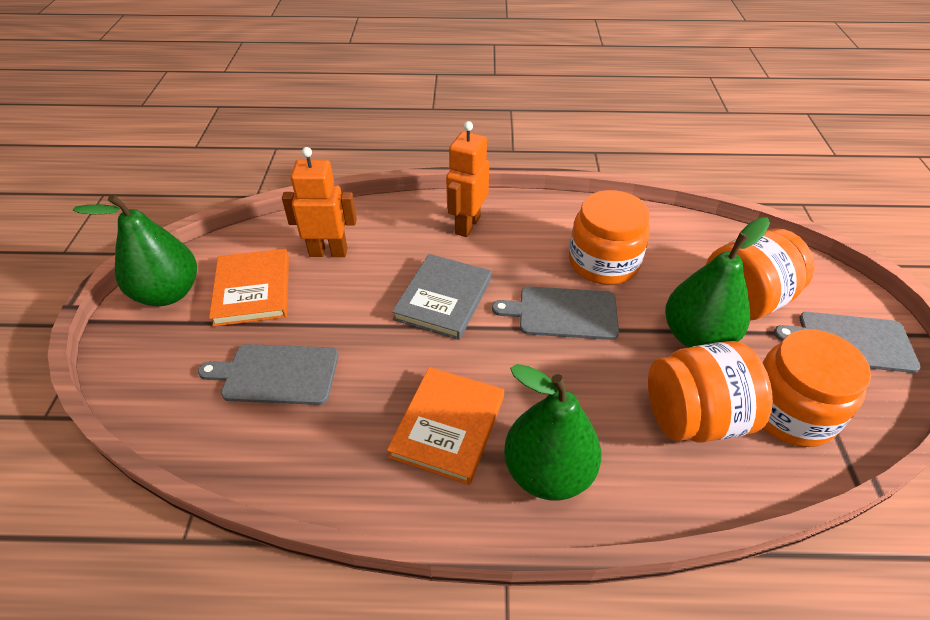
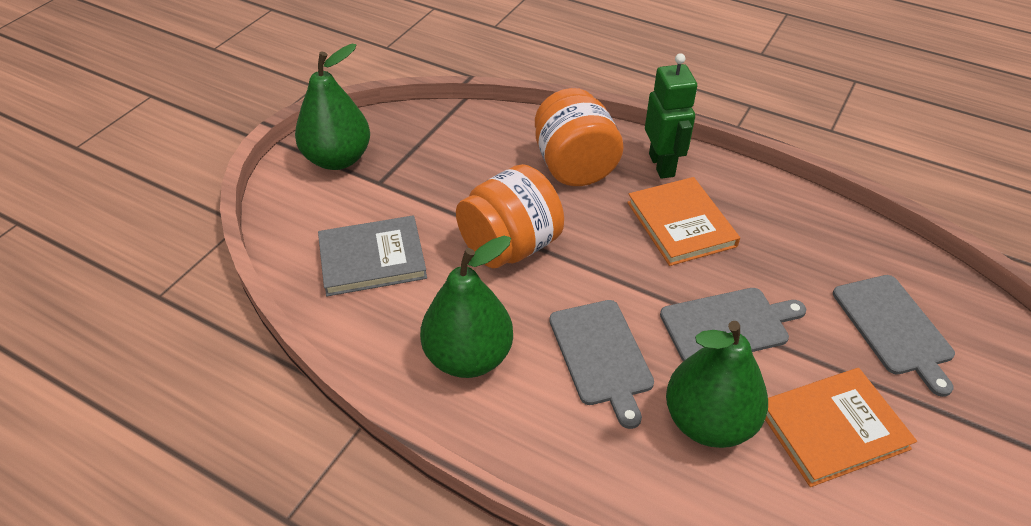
green robot: 0 -> 1
orange jar: 4 -> 2
orange robot: 2 -> 0

